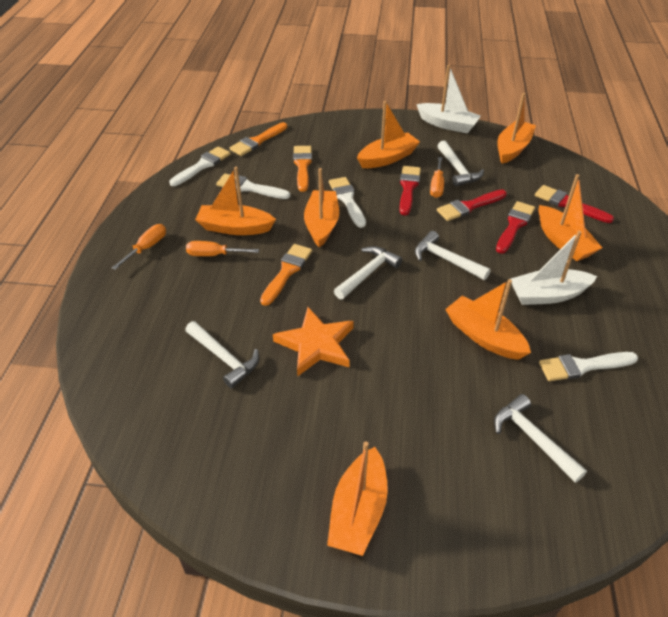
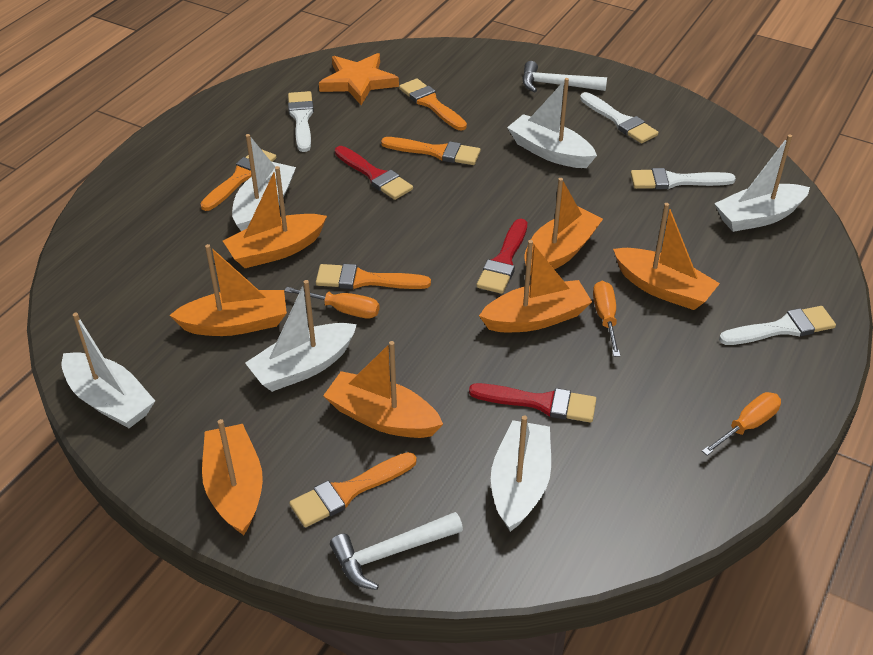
orange brush: 3 -> 5
red brush: 4 -> 3
white boat: 2 -> 6
white hammer: 5 -> 2

